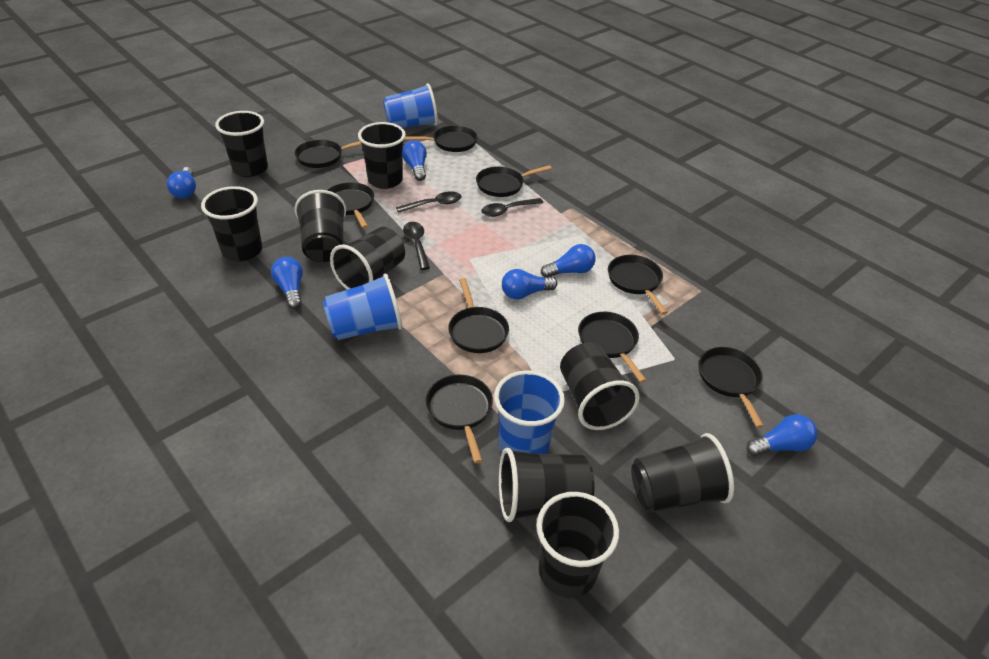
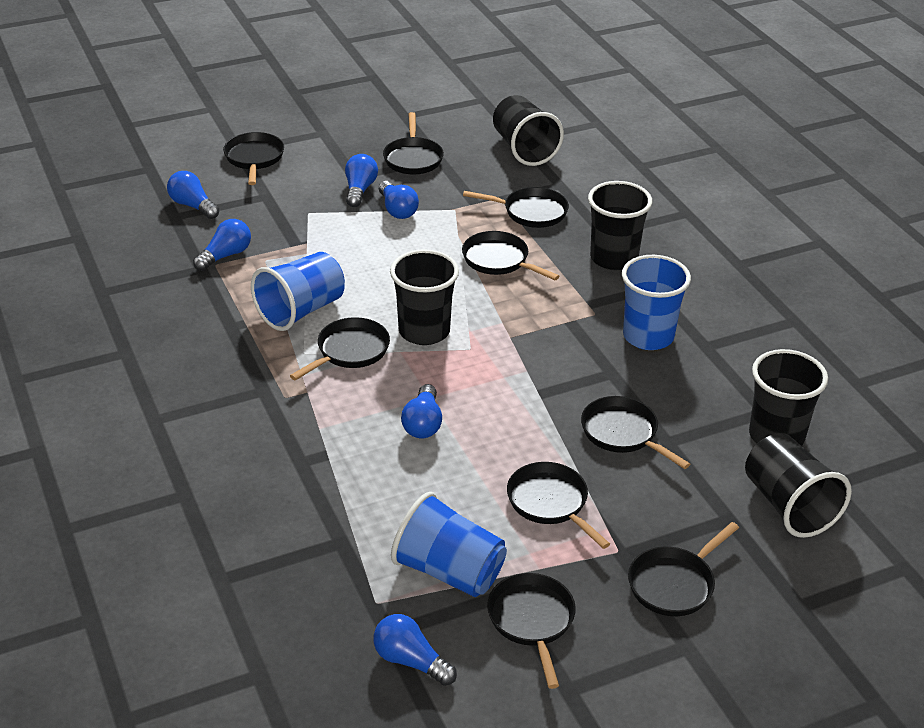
black cup: 9 -> 5
black spoon: 3 -> 0

